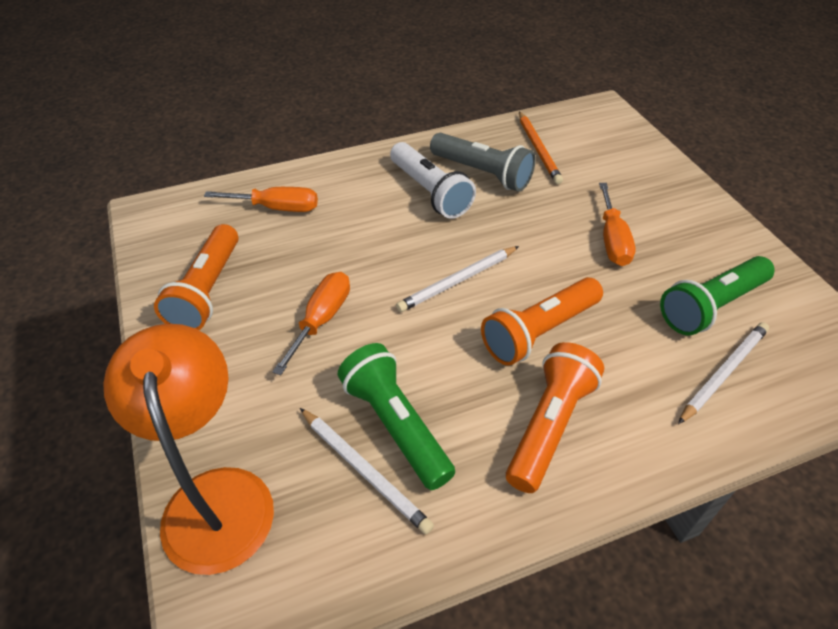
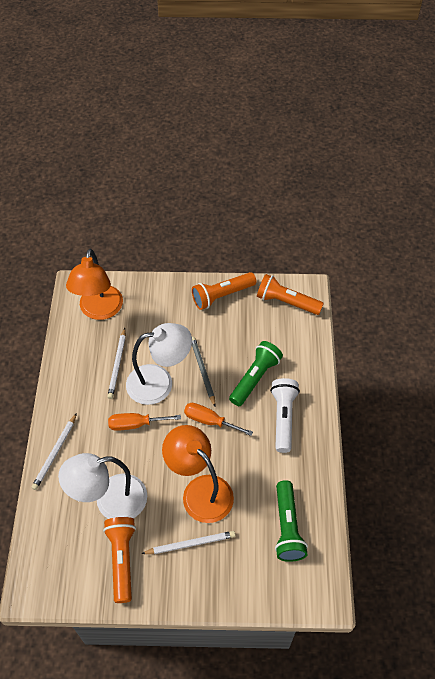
grey flashlight: 1 -> 0
grey pencil: 0 -> 1
orange lamp: 1 -> 2
orange pencil: 1 -> 0
orange screwdriver: 3 -> 2
white lamp: 0 -> 2

